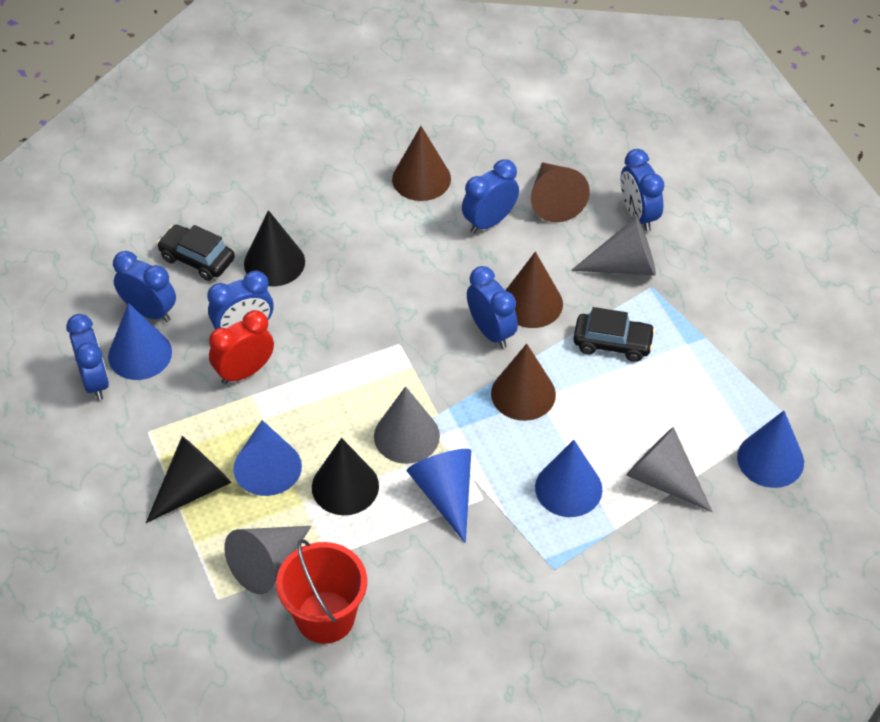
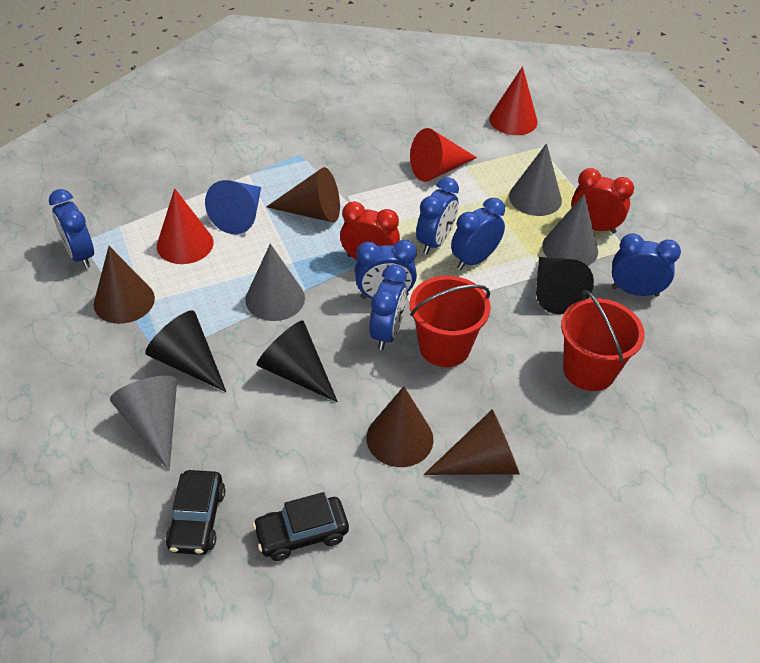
blue cone: 5 -> 1
red bucket: 1 -> 2
red clock: 1 -> 2
red cone: 0 -> 3

